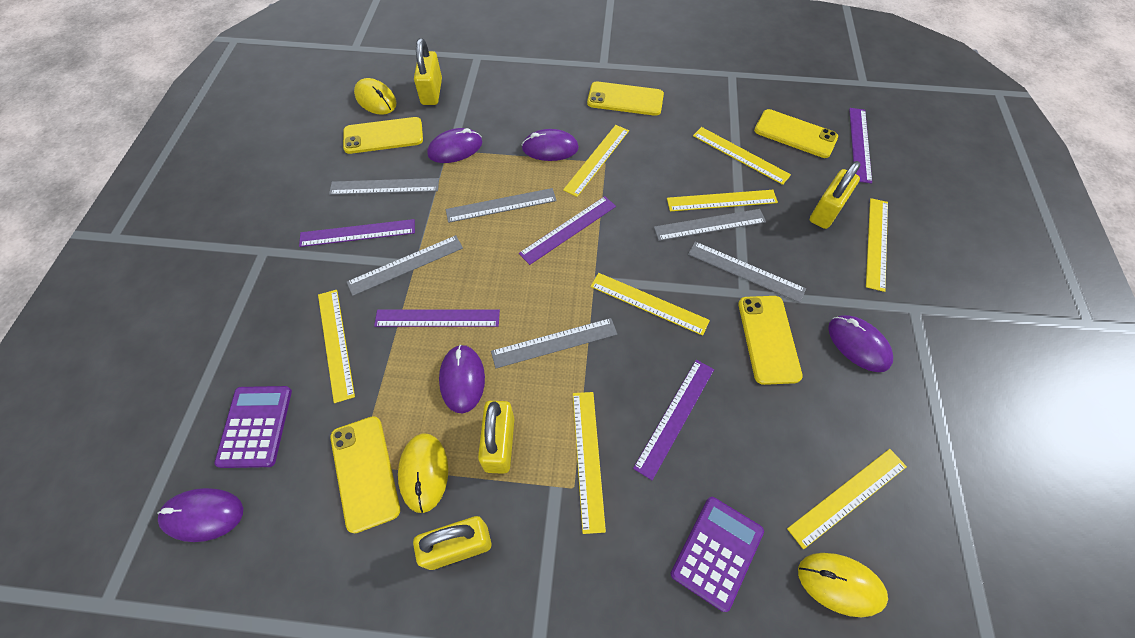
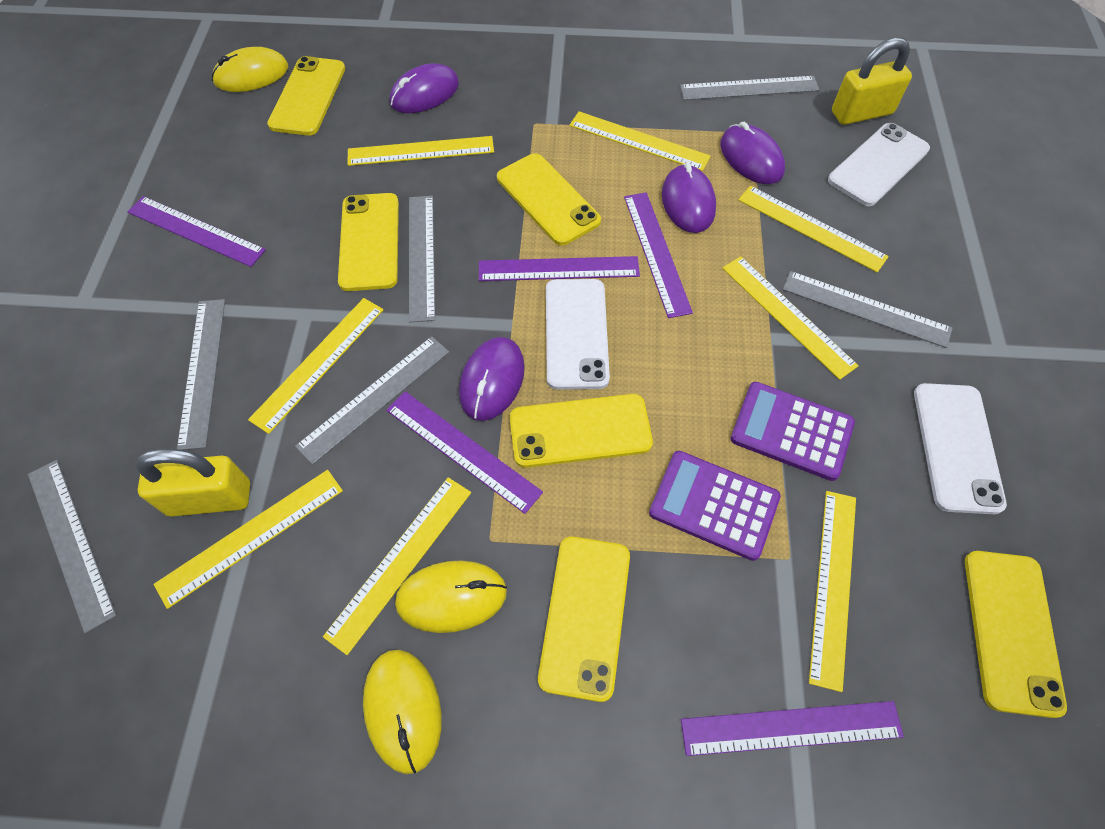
purple mouse: 5 -> 4
white phone: 0 -> 3
yellow padlock: 4 -> 2
yellow phone: 5 -> 6

